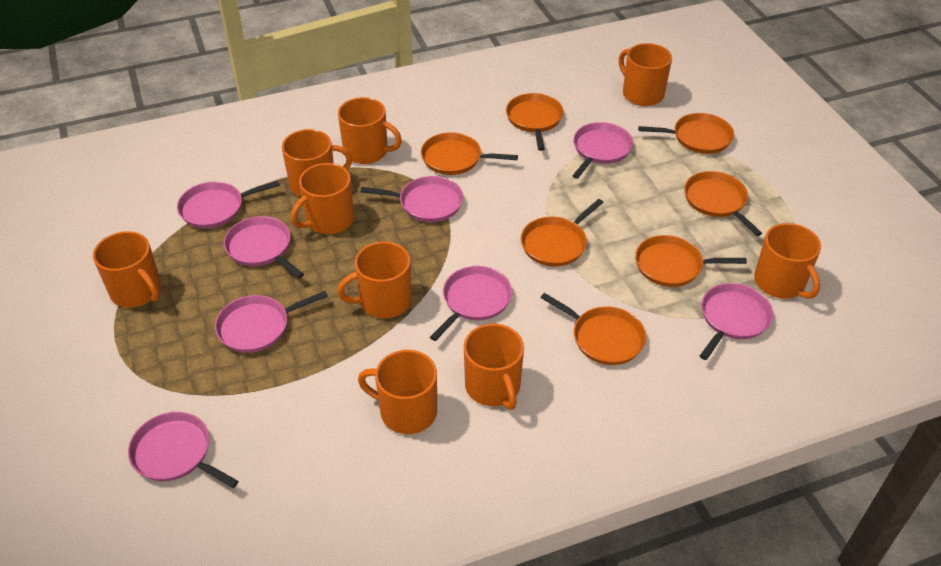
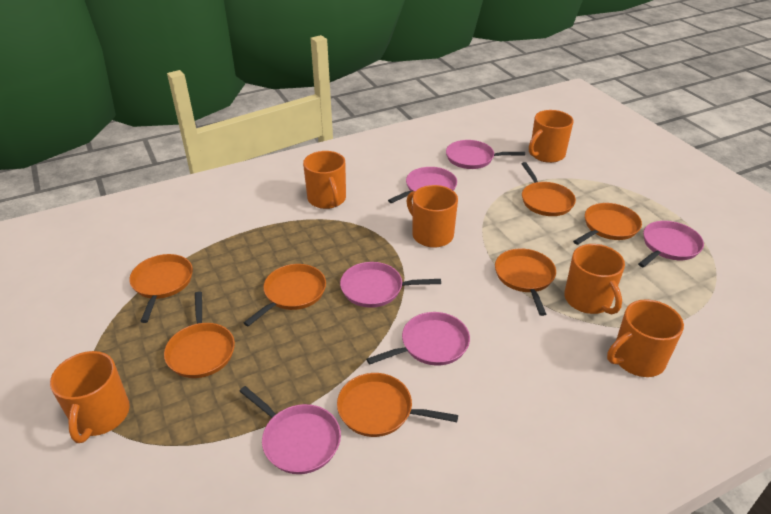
orange mug: 9 -> 6
pink pan: 8 -> 6

